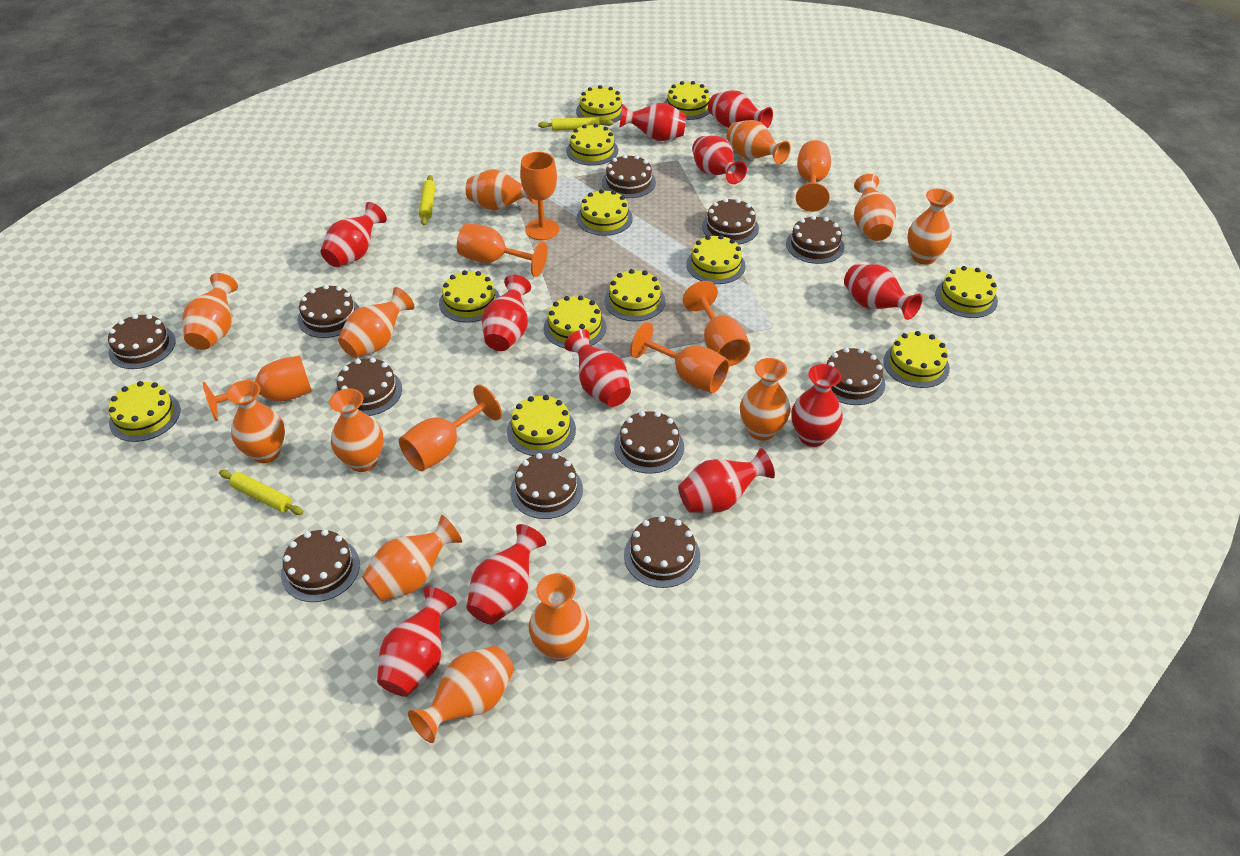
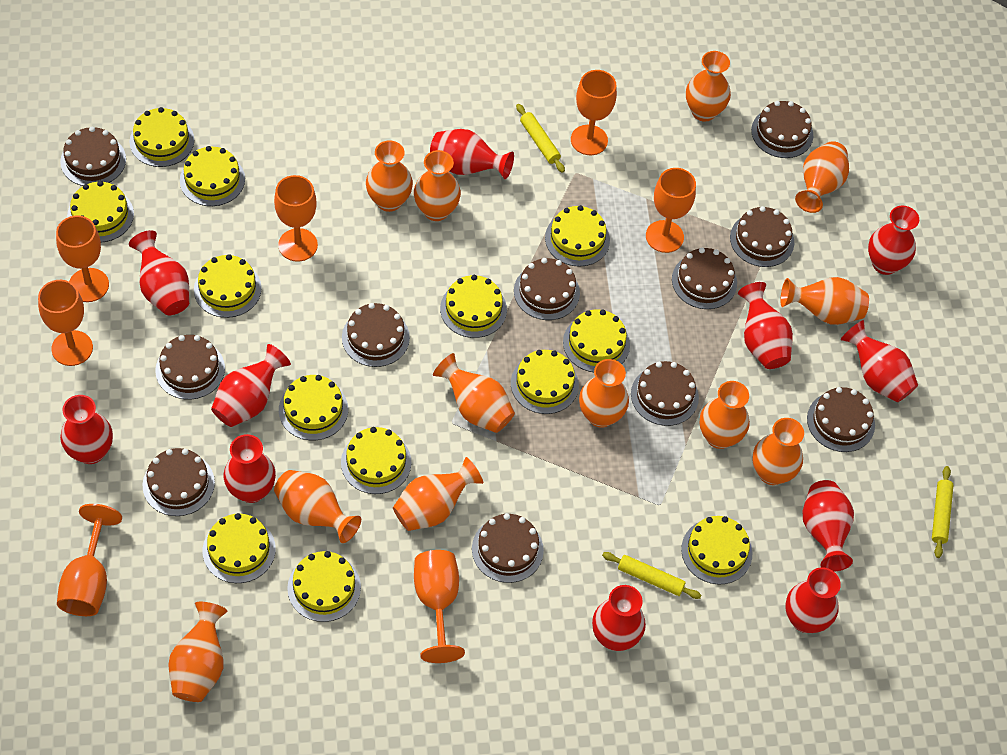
yellow cake: 12 -> 13

